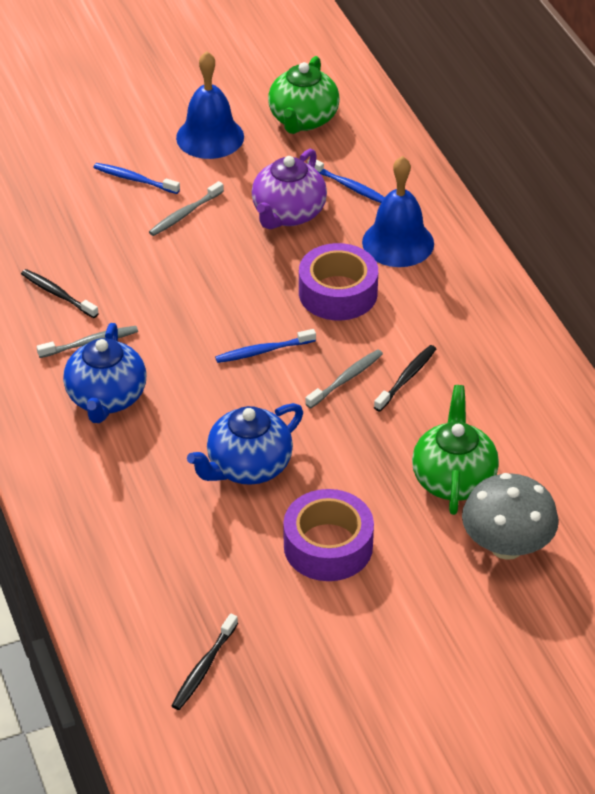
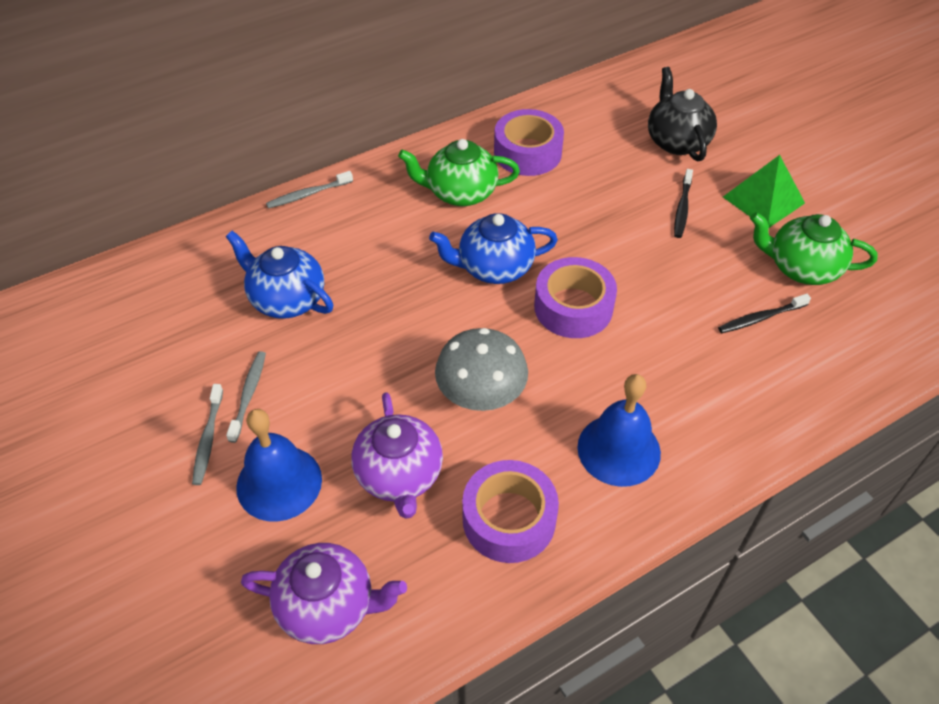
black teapot: 0 -> 1
black toothbrush: 3 -> 2
blue toothbrush: 3 -> 0
green pyramid: 0 -> 1
purple tape: 2 -> 3
purple teapot: 1 -> 2

